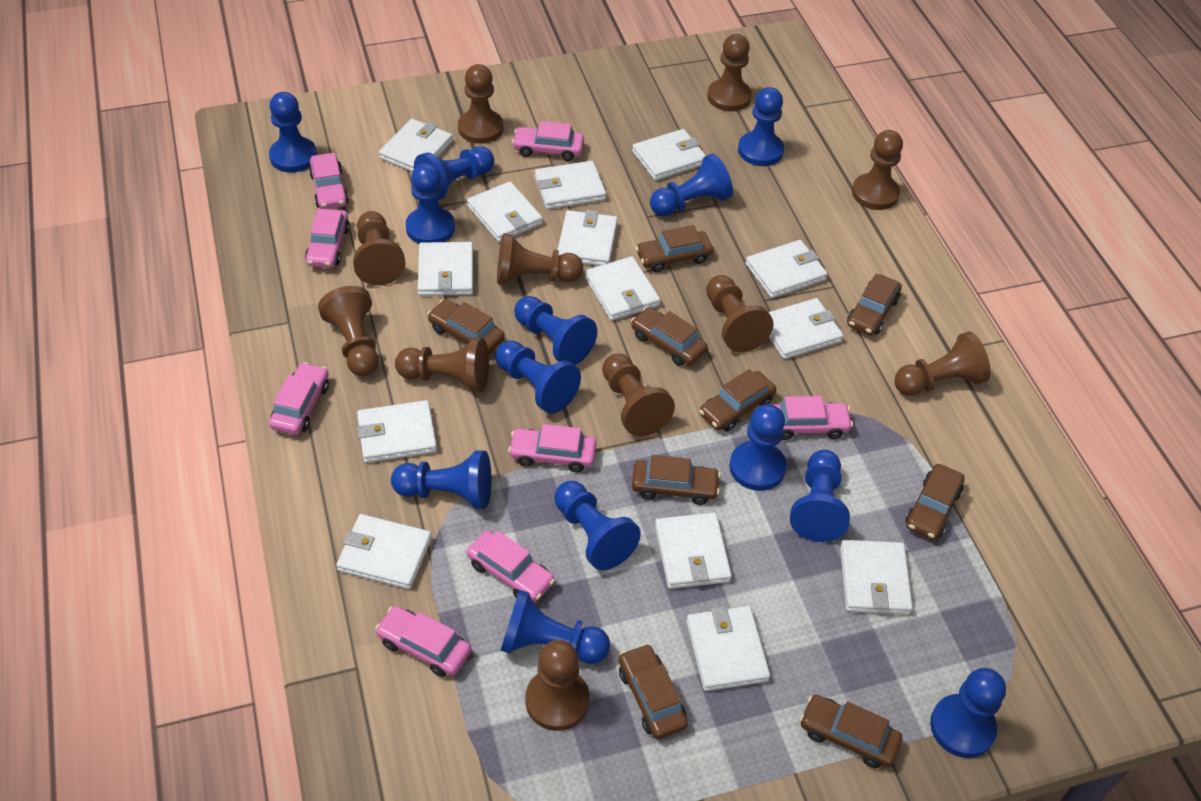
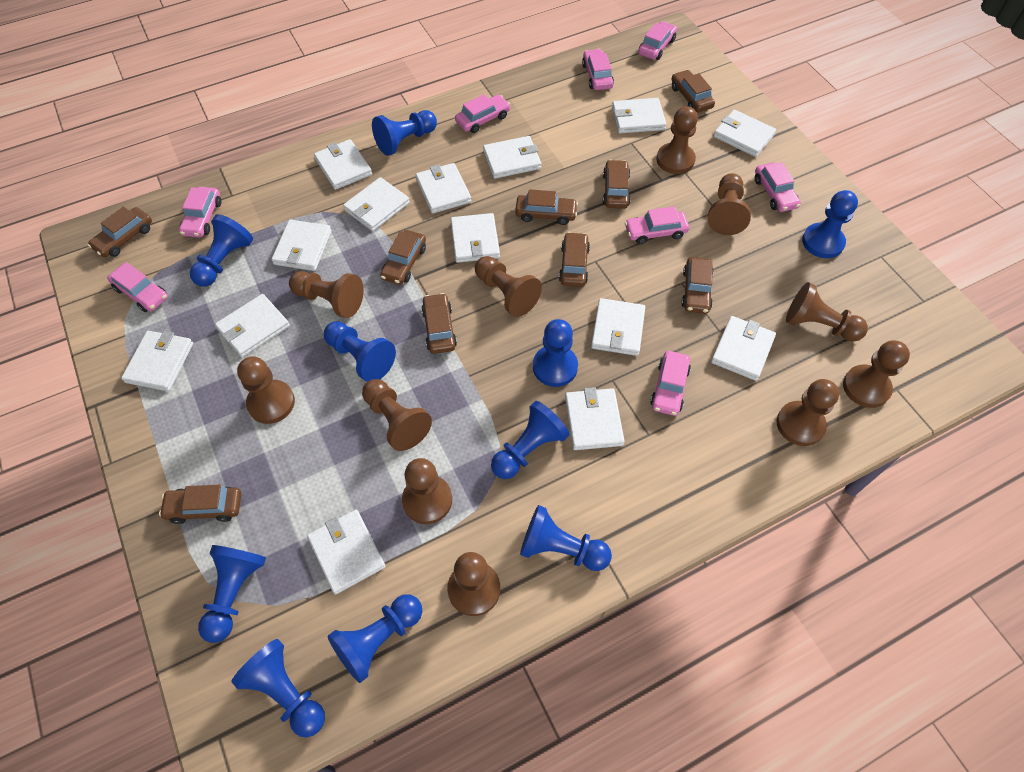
blue pawn: 13 -> 10

